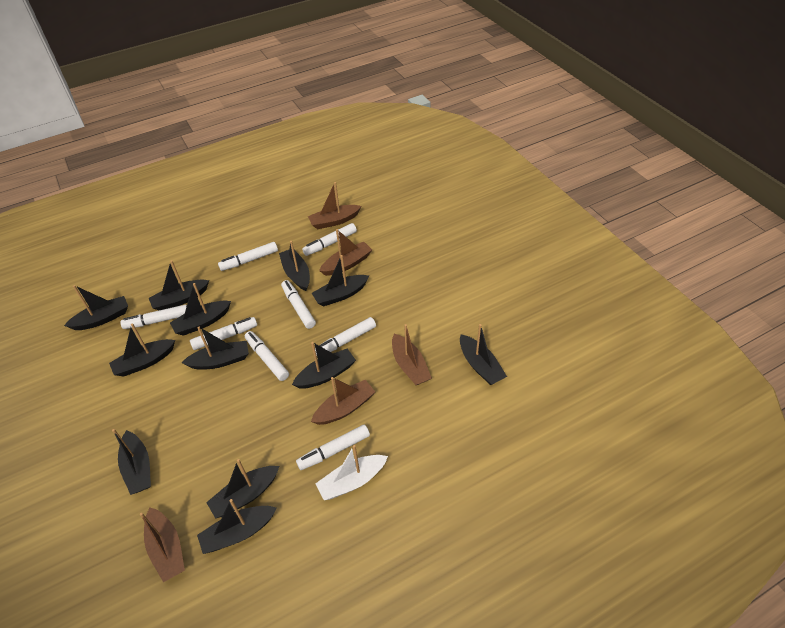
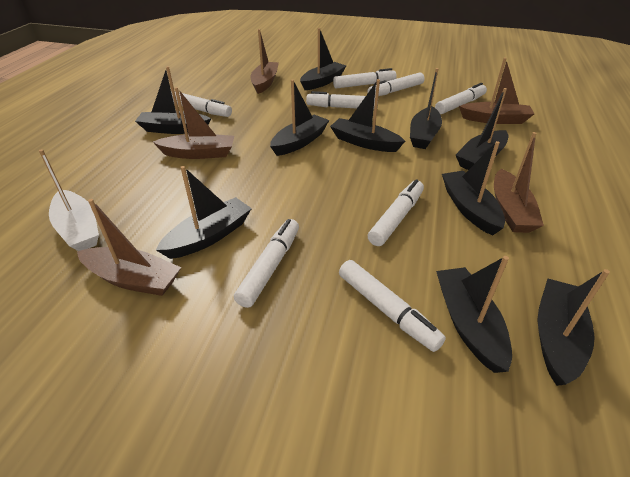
black boat: 12 -> 10

